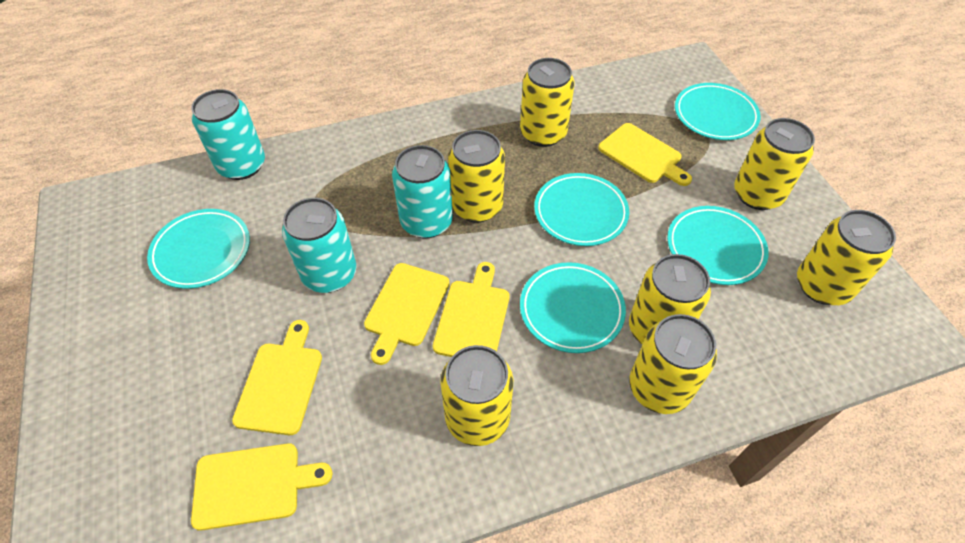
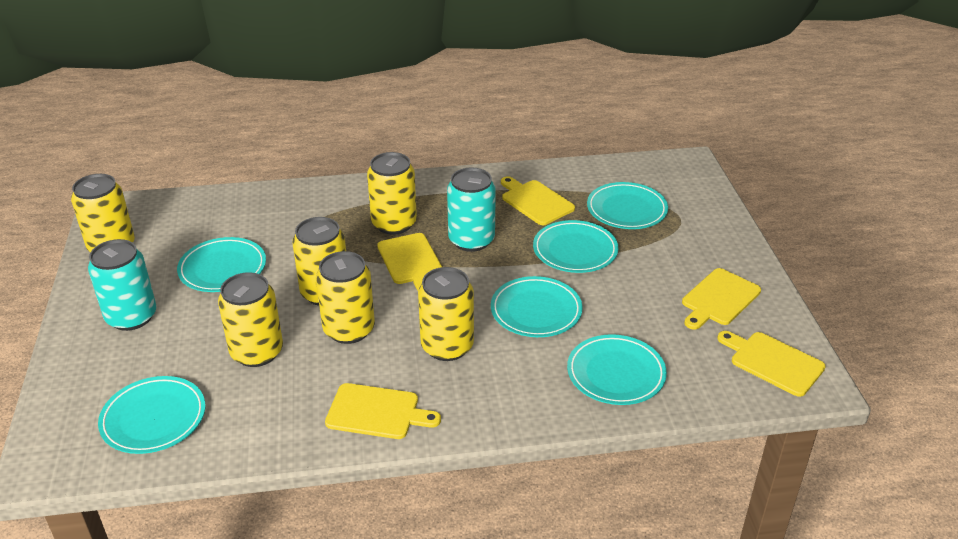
turquoise can: 3 -> 2
turquoise plate: 5 -> 6
yellow can: 7 -> 6

